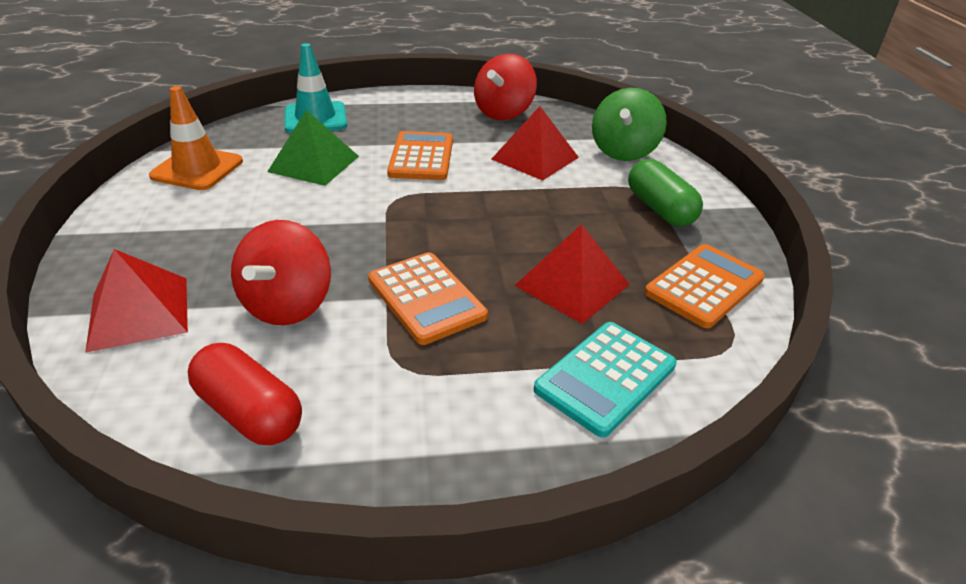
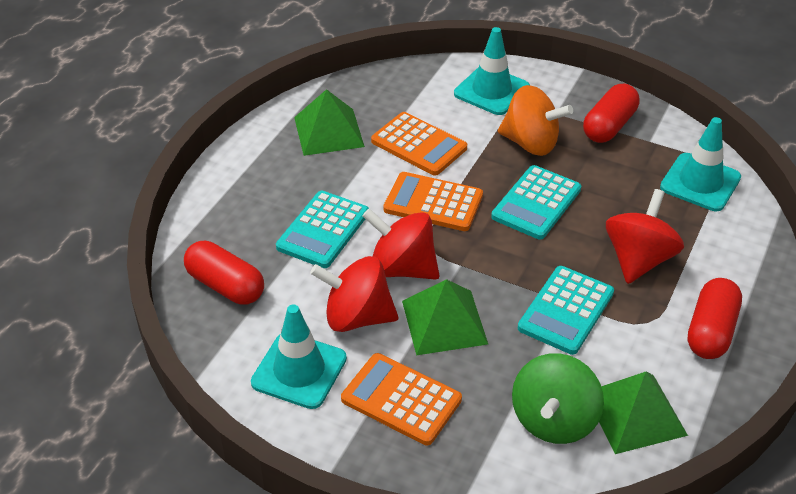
green capsule: 1 -> 0
green pyramid: 1 -> 3
orange spinning top: 0 -> 1
orange traffic cone: 1 -> 0
red capsule: 1 -> 3
red pyramid: 3 -> 0
red spinning top: 2 -> 3
turquoise calculator: 1 -> 3
turquoise traffic cone: 1 -> 3

